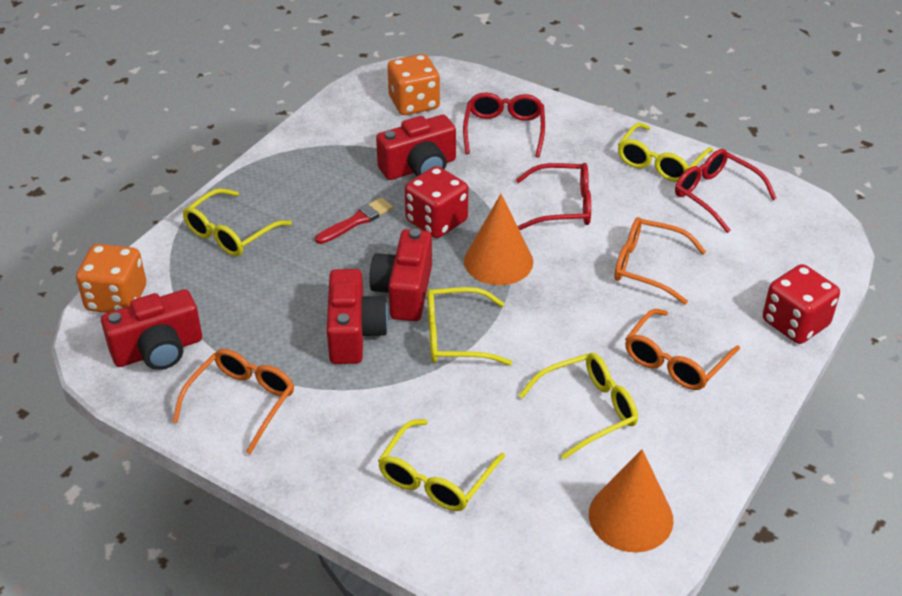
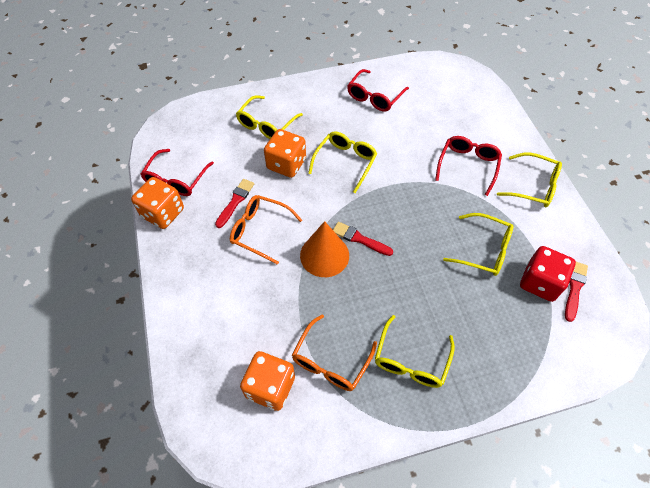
orange cone: 2 -> 1
orange dice: 2 -> 3
orange glasses: 3 -> 2
red brush: 1 -> 3
red camera: 4 -> 0
red dice: 2 -> 1

